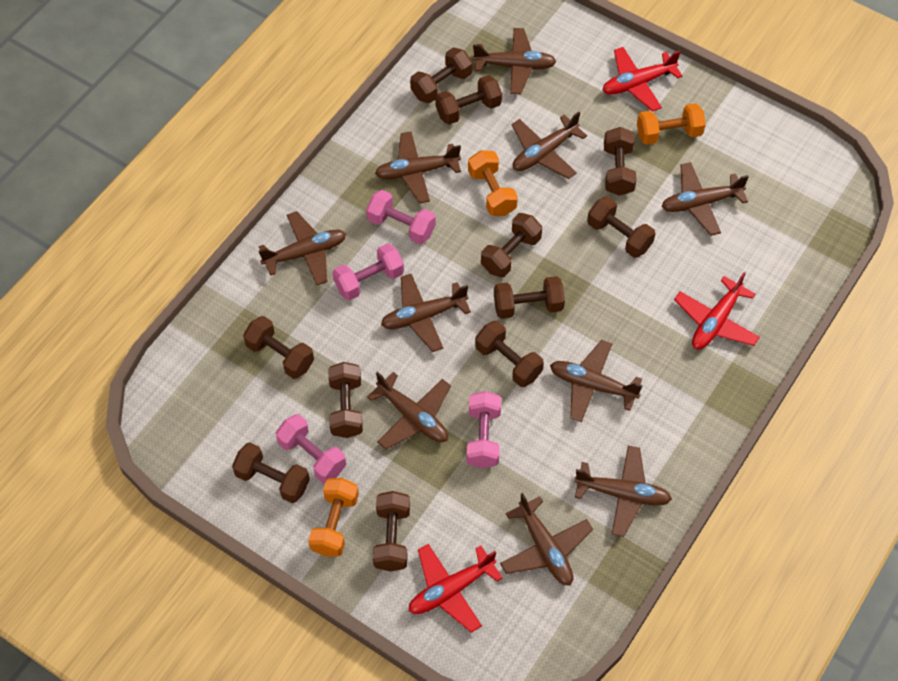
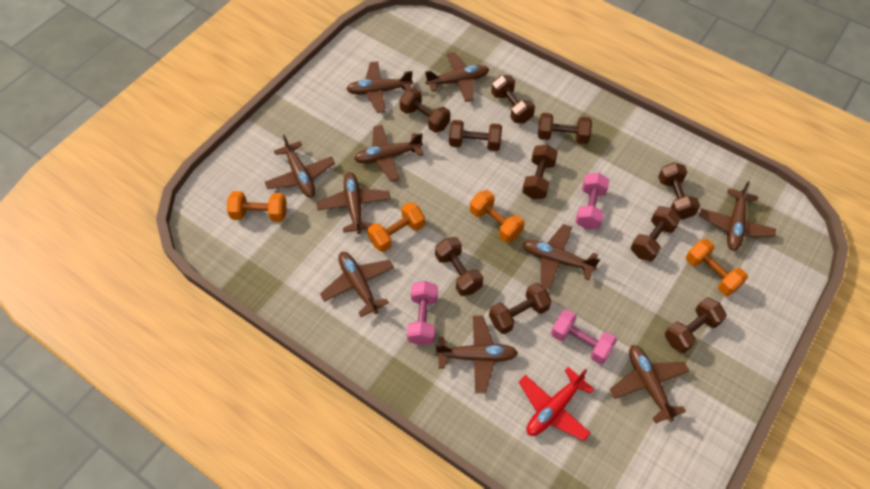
brown dumbbell: 11 -> 10
orange dumbbell: 3 -> 4
pink dumbbell: 4 -> 3
red plane: 3 -> 1

